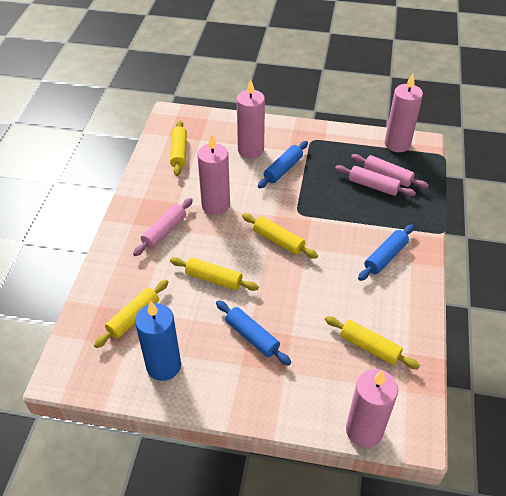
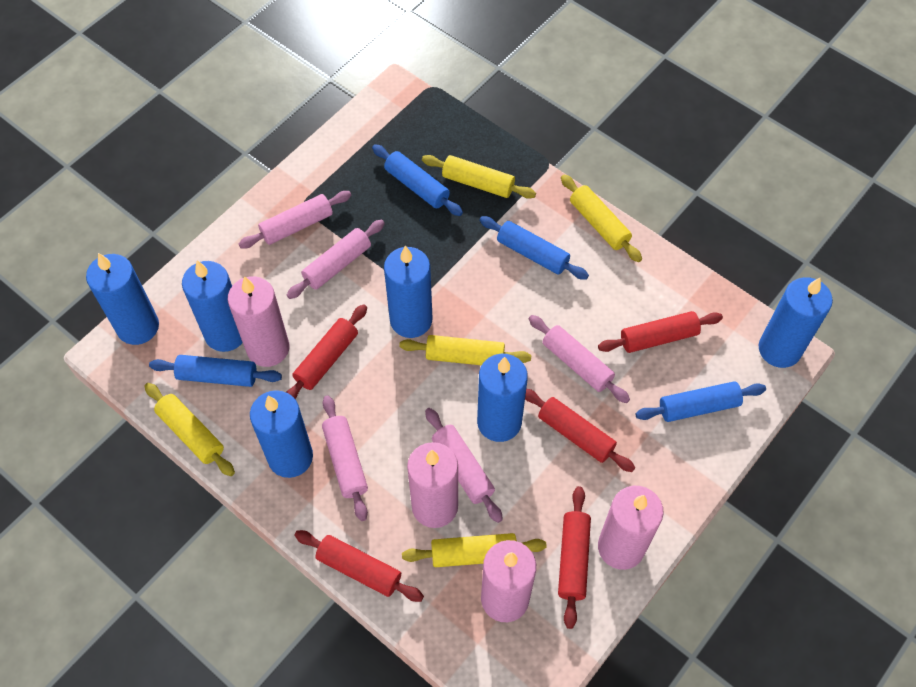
blue candle: 1 -> 6
blue rolling pin: 3 -> 4
pink rolling pin: 3 -> 5
red rolling pin: 0 -> 5

